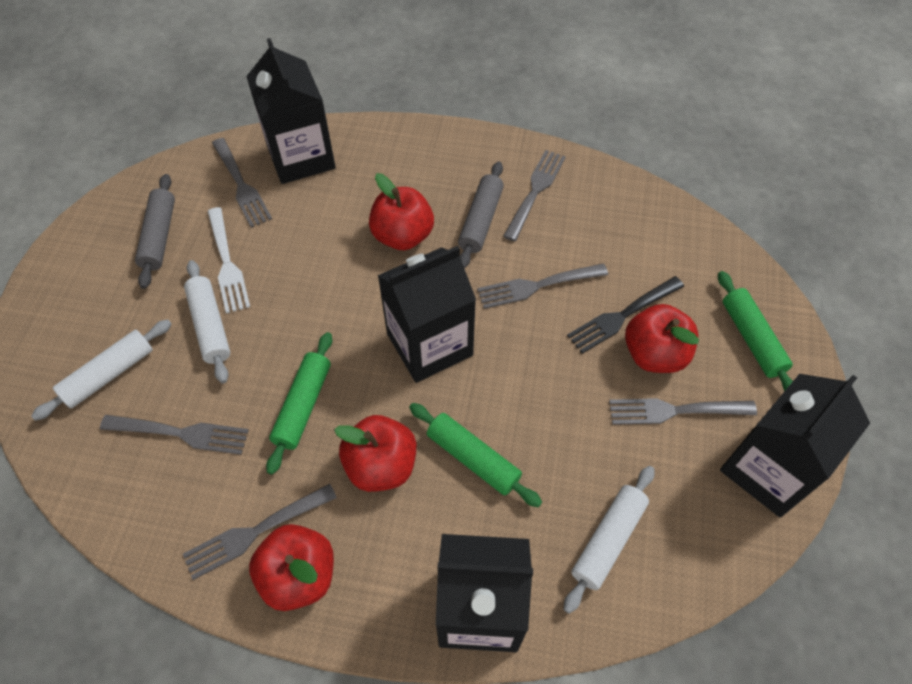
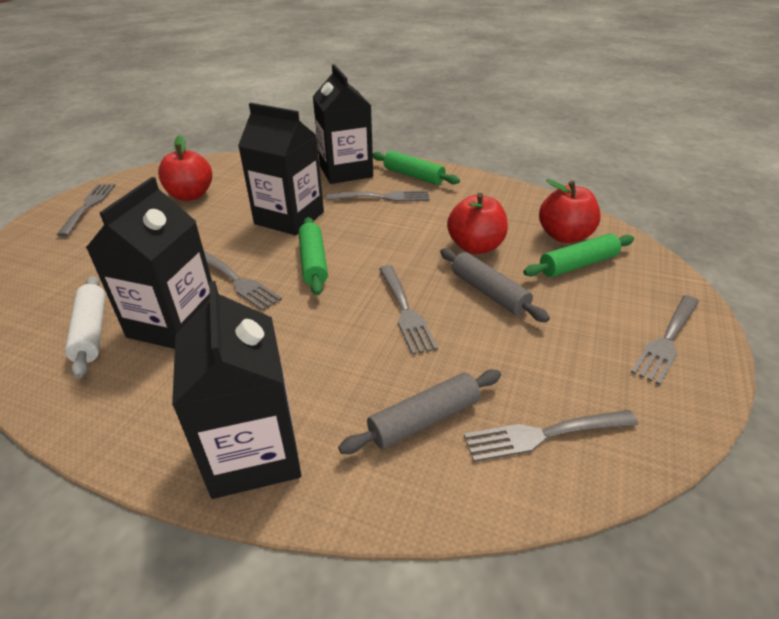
black fork: 1 -> 0
red apple: 4 -> 3
white fork: 1 -> 0
white rolling pin: 3 -> 1

